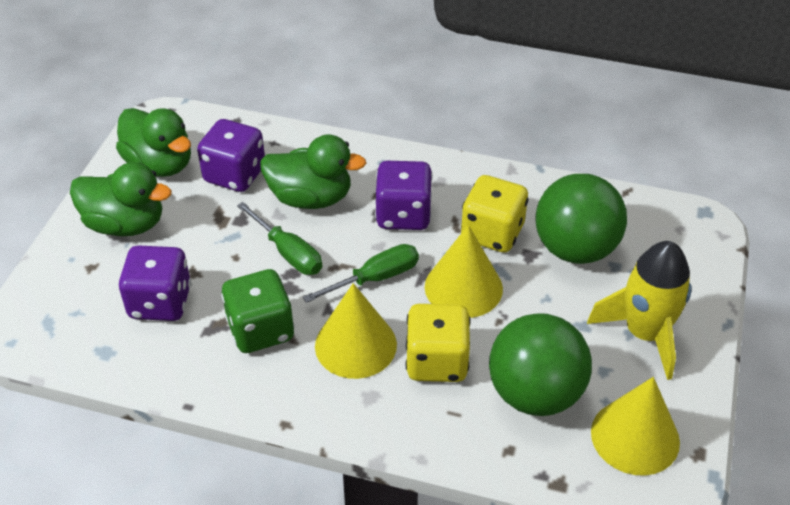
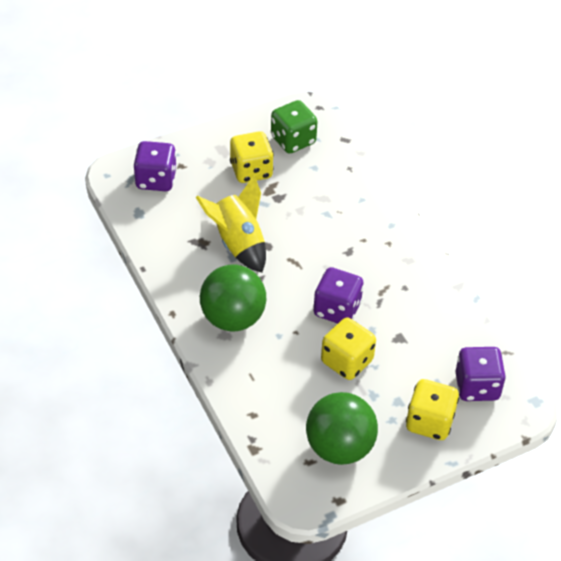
green duck: 3 -> 0
green screwdriver: 2 -> 0
yellow cone: 3 -> 0
yellow dice: 2 -> 3

